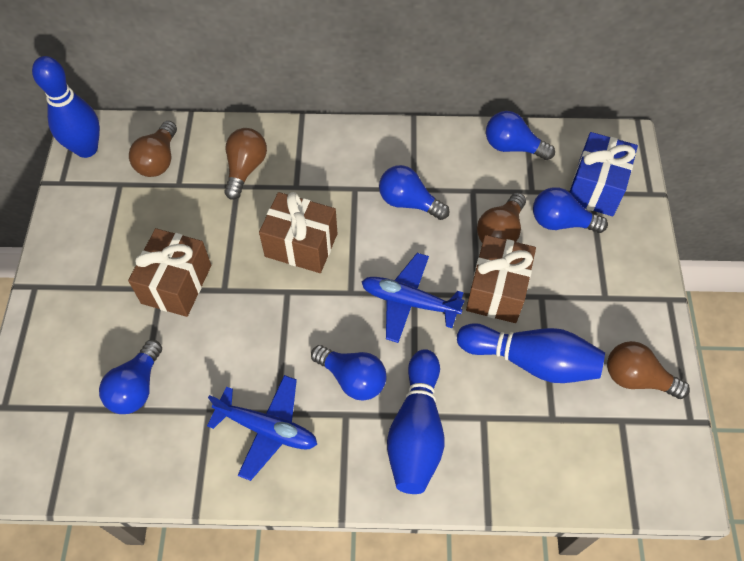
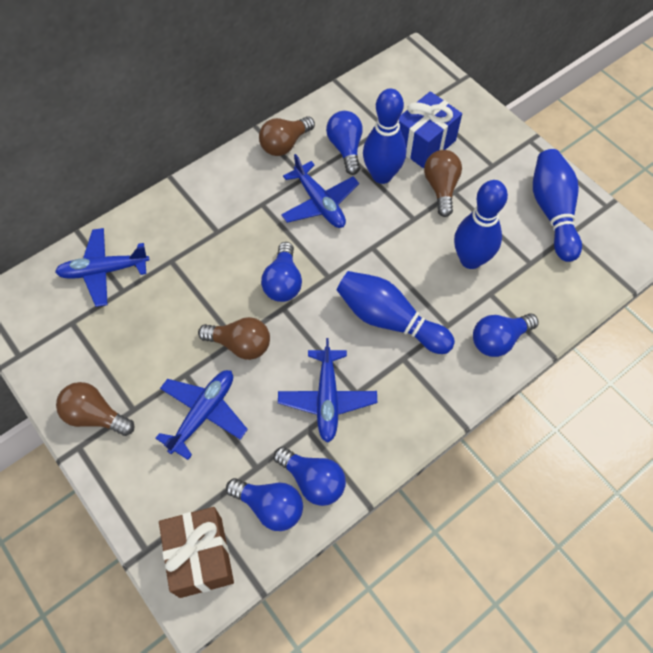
blue bowling pin: 3 -> 4
blue plane: 2 -> 4
brown gift: 3 -> 1

